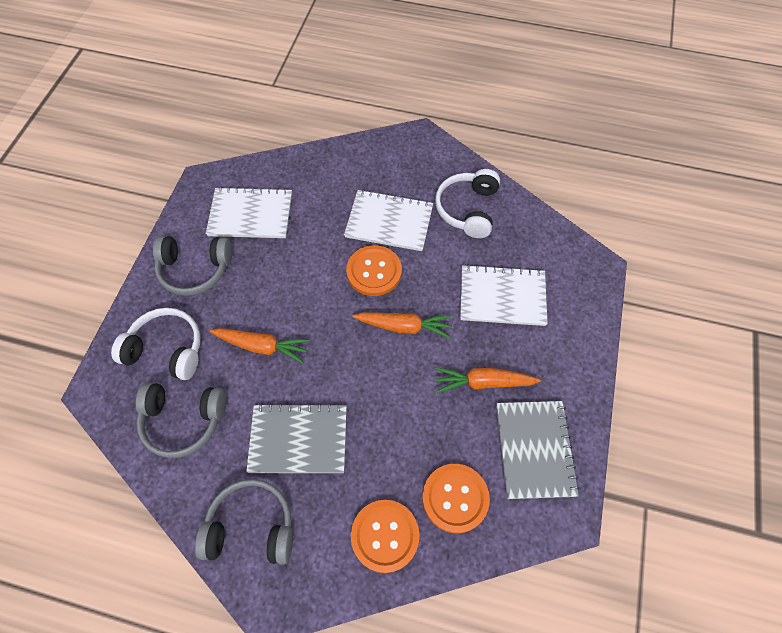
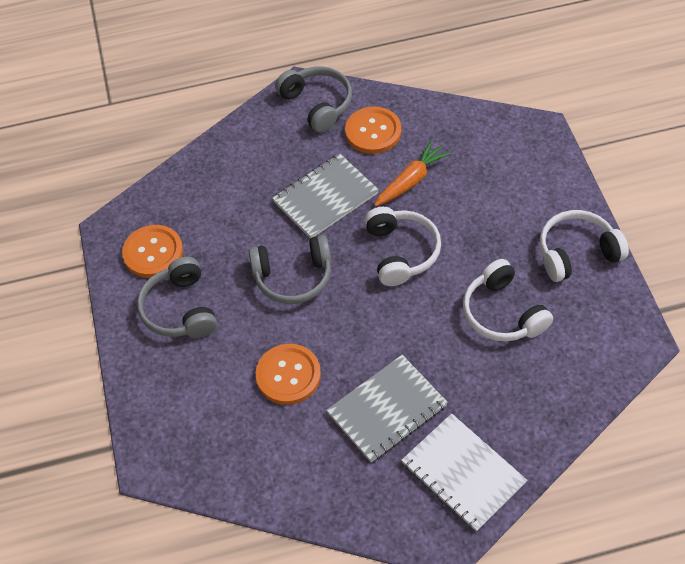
orange carrot: 3 -> 1
white headphones: 2 -> 3
white notebook: 3 -> 1

